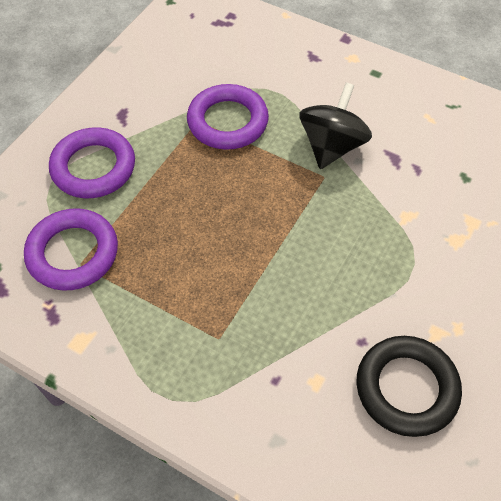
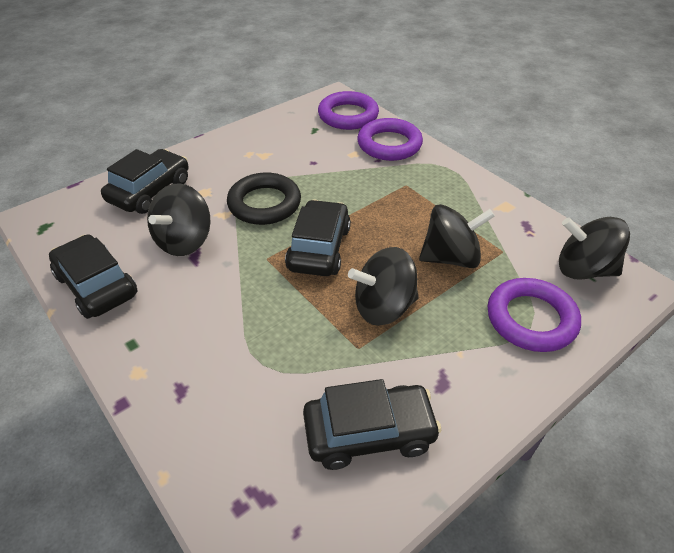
black car: 0 -> 4
black spinning top: 1 -> 4

